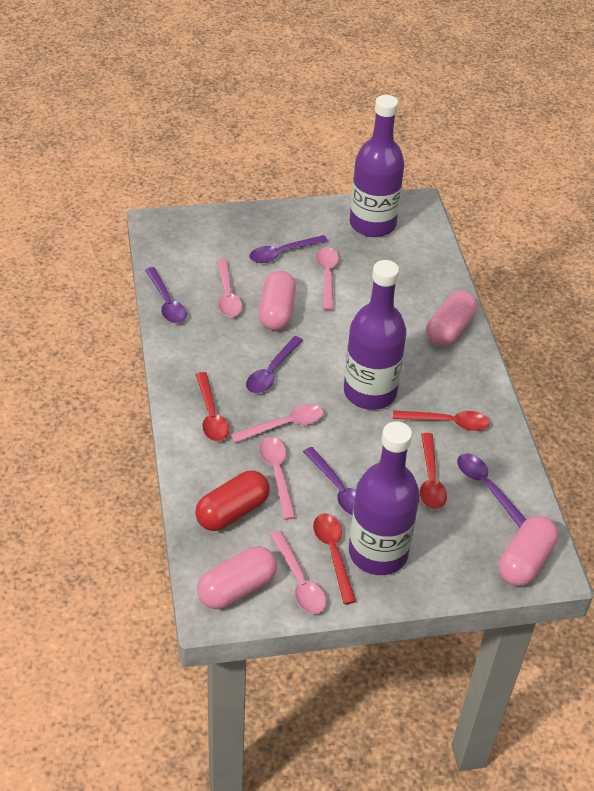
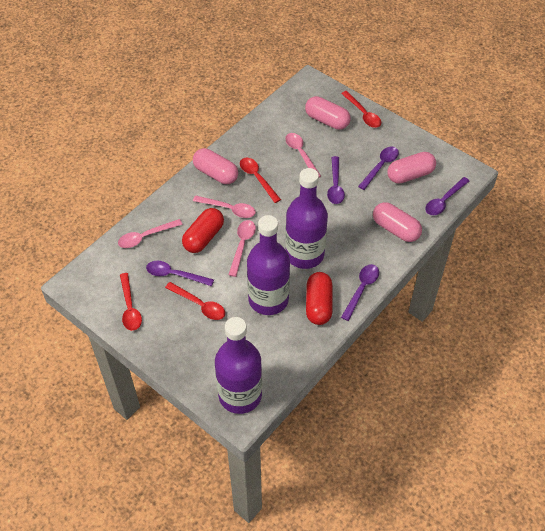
pink spoon: 5 -> 4
red capsule: 1 -> 2

